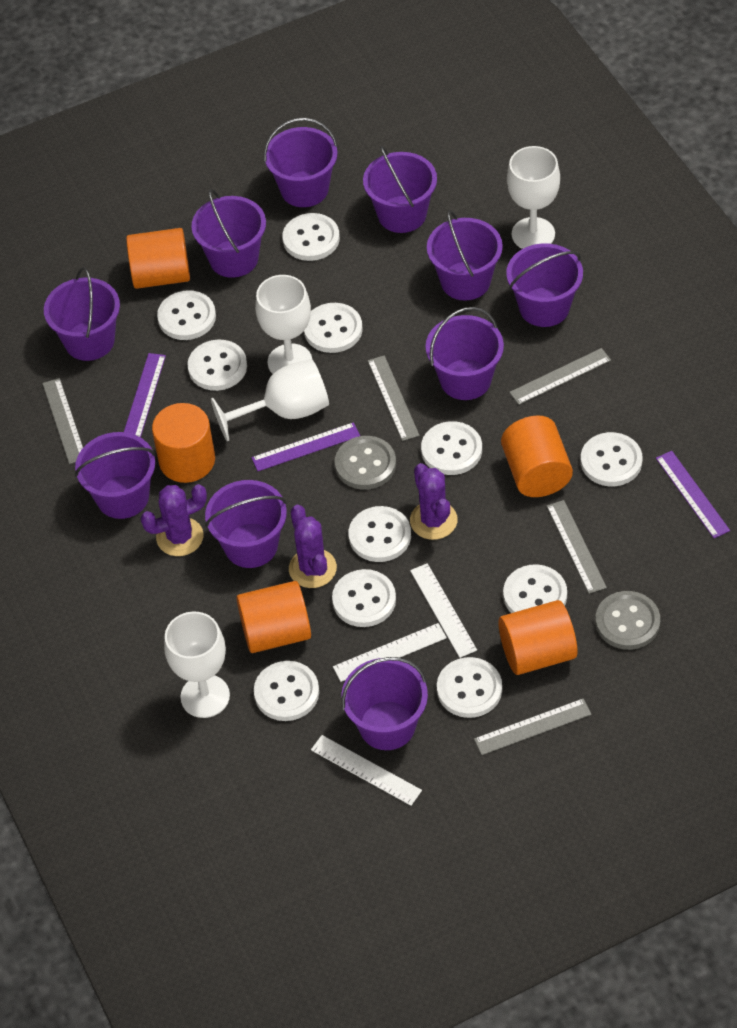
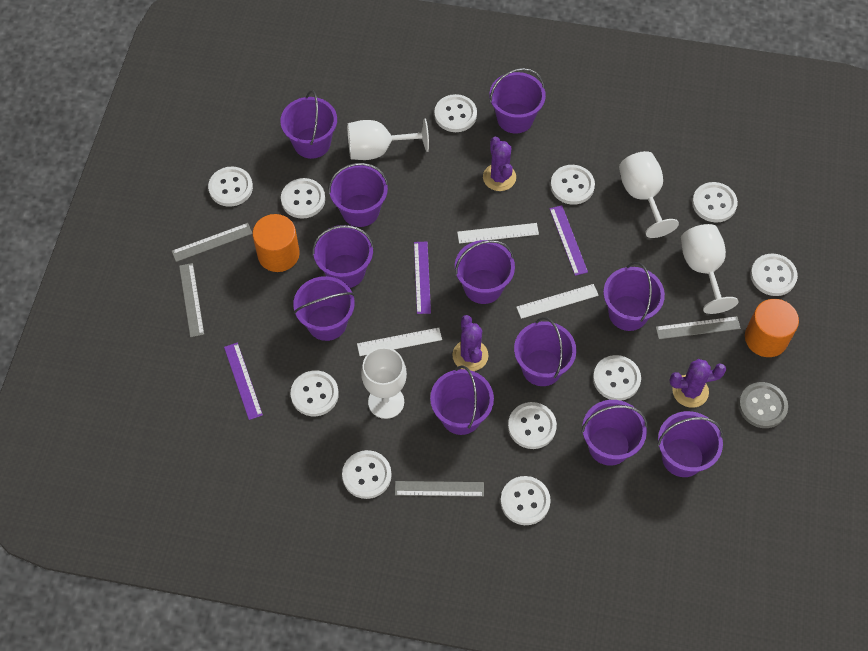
grey button: 2 -> 1
grey ruler: 5 -> 4
orange cylinder: 5 -> 2
purple bucket: 10 -> 11

